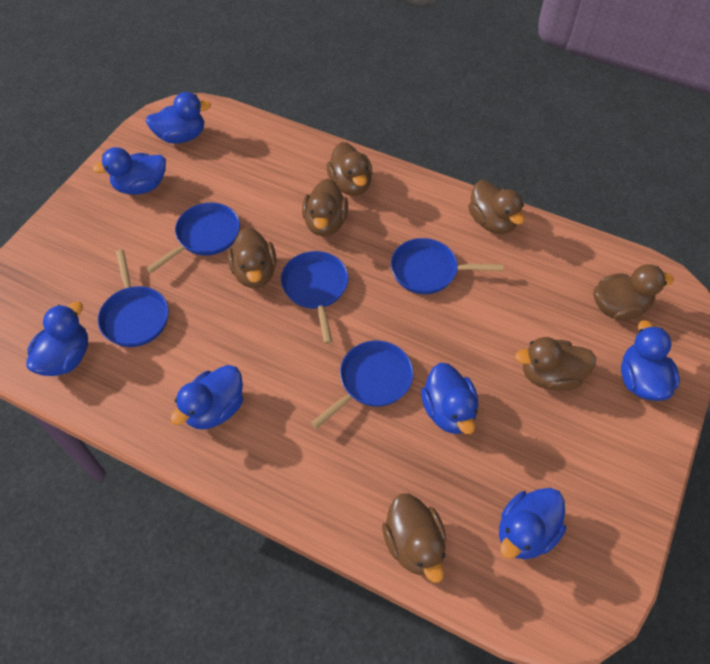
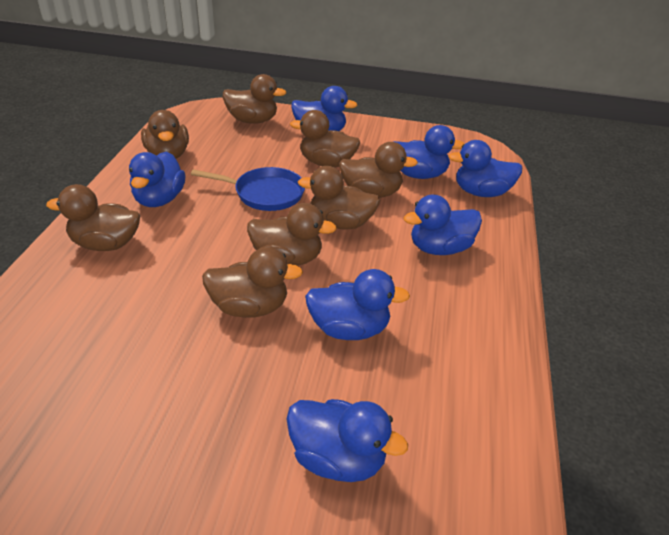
blue pan: 5 -> 1
brown duck: 7 -> 8

